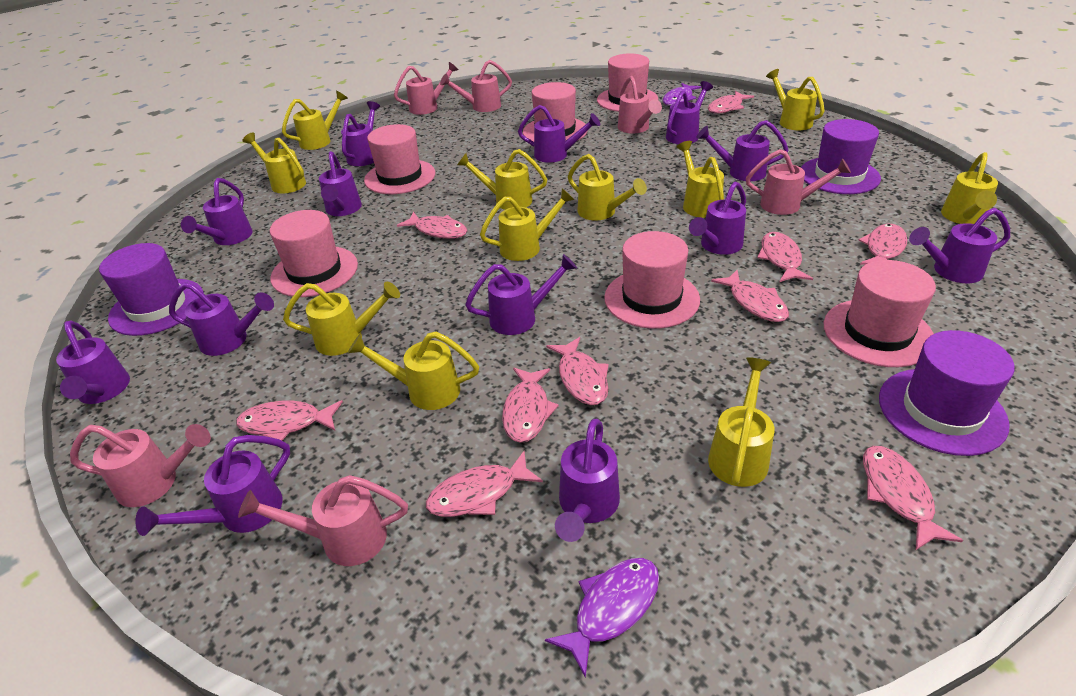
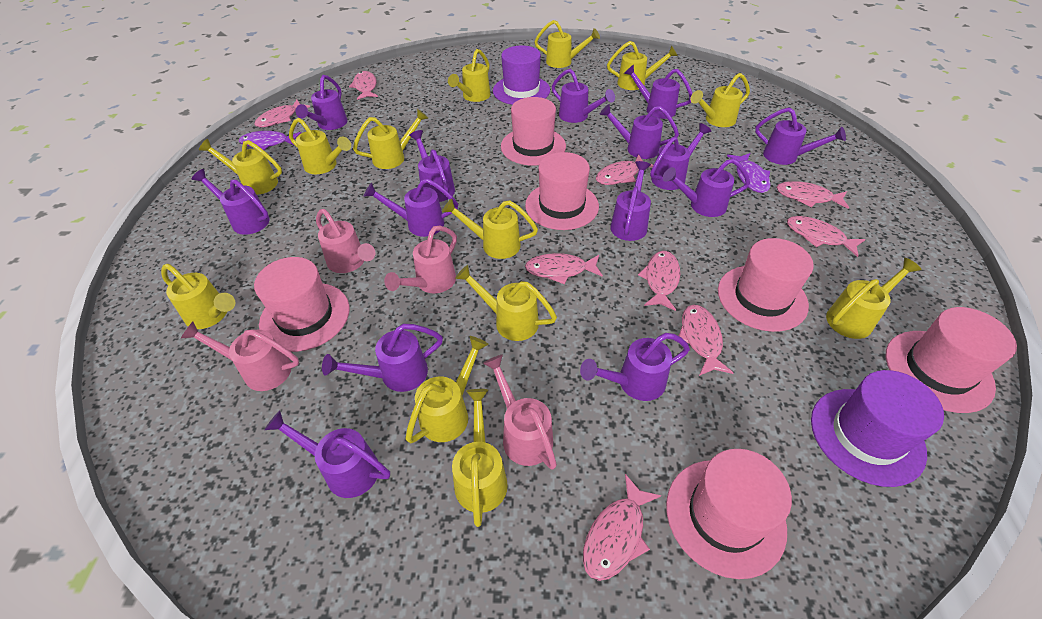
pink fish: 10 -> 9
pink watering can: 6 -> 4
purple hat: 3 -> 2
purple watering can: 13 -> 14
yellow watering can: 11 -> 13

